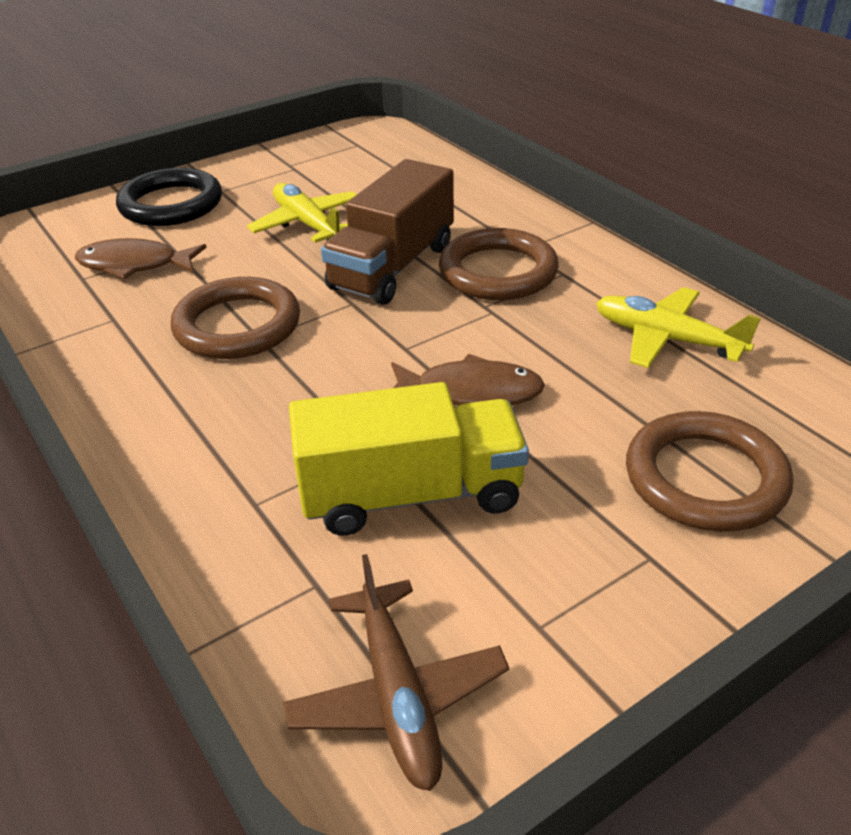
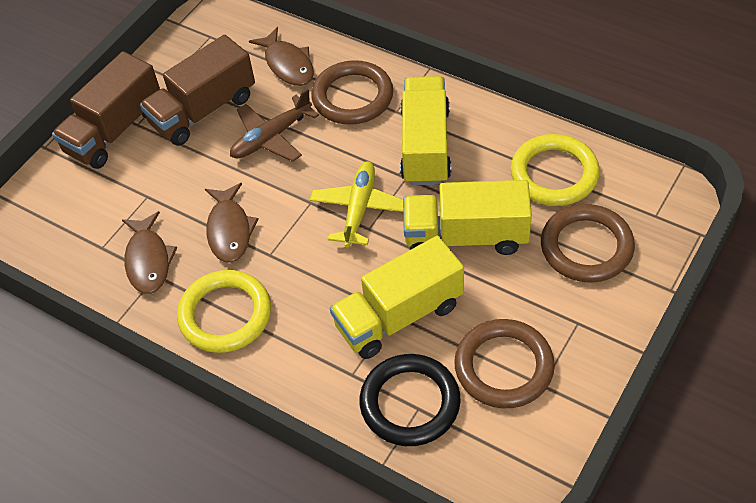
brown fish: 2 -> 3
brown truck: 1 -> 2
yellow plane: 2 -> 1
yellow ring: 0 -> 2
yellow truck: 1 -> 3

